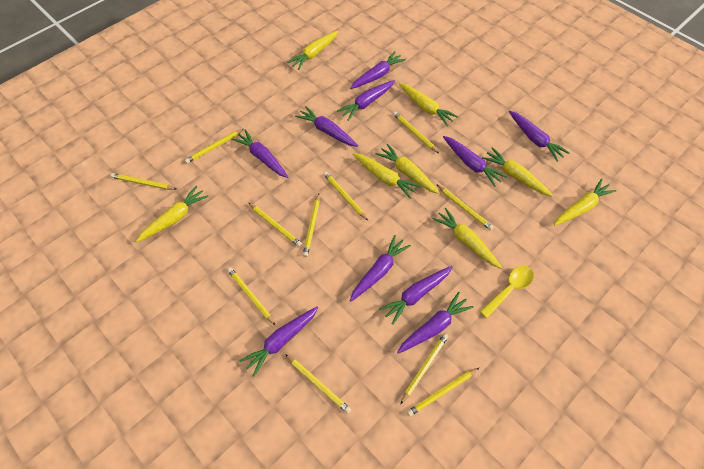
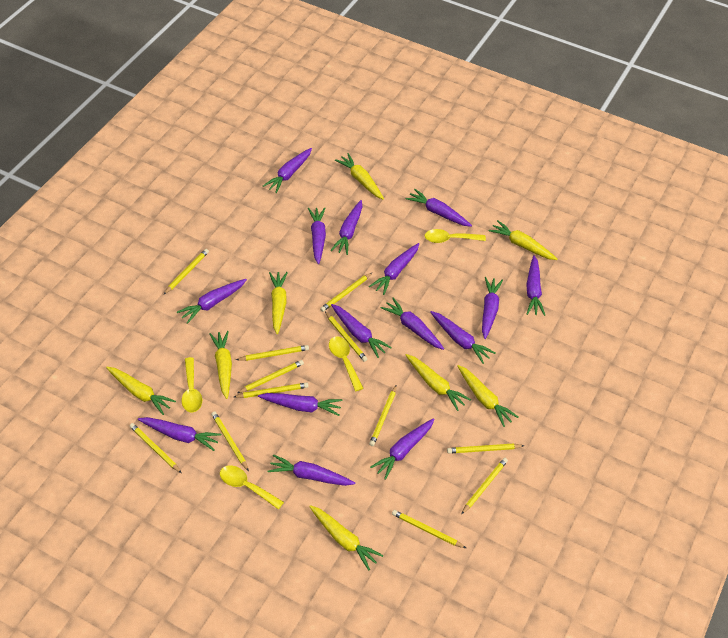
purple carrot: 10 -> 15
yellow pencil: 11 -> 12
yellow spoon: 1 -> 4

